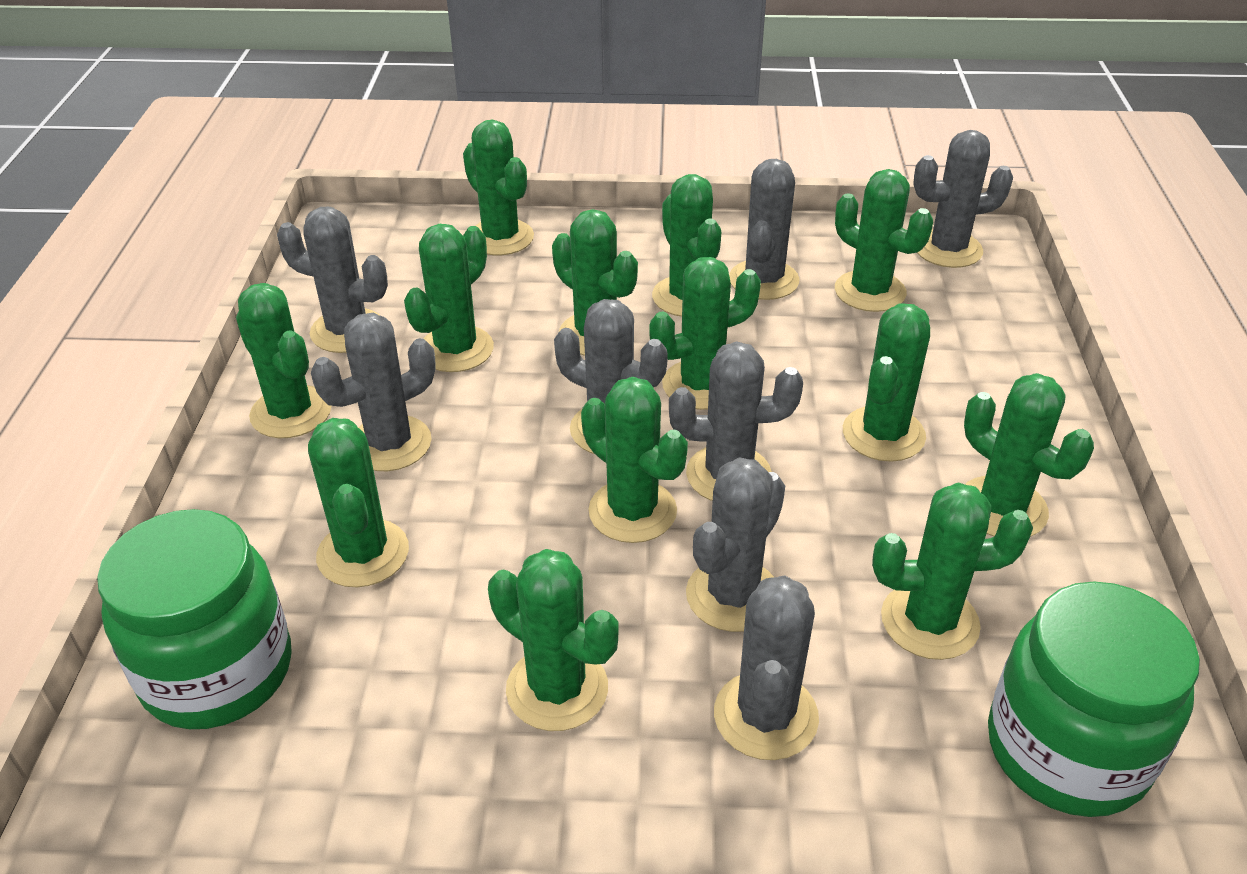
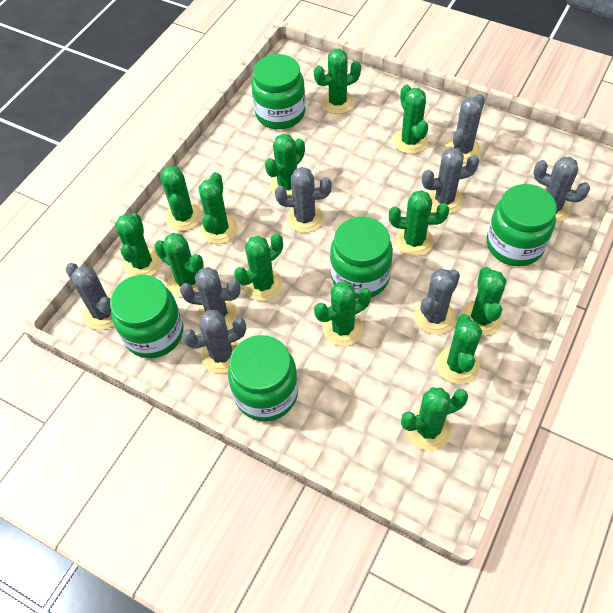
green jar: 2 -> 5

